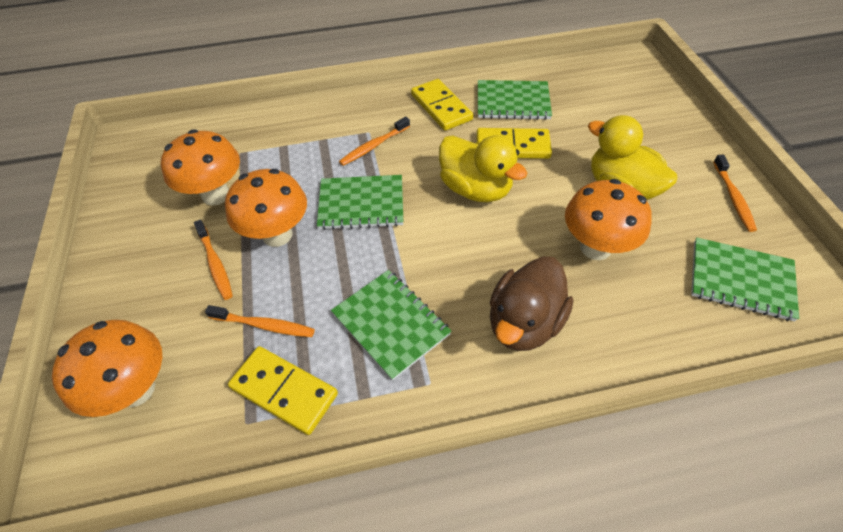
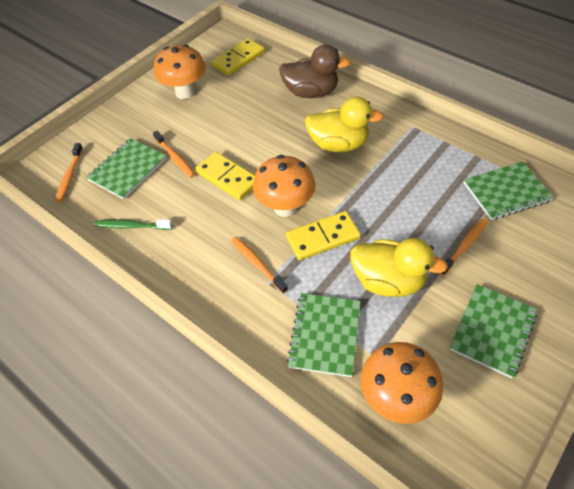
green toothbrush: 0 -> 1
orange mushroom: 4 -> 3

